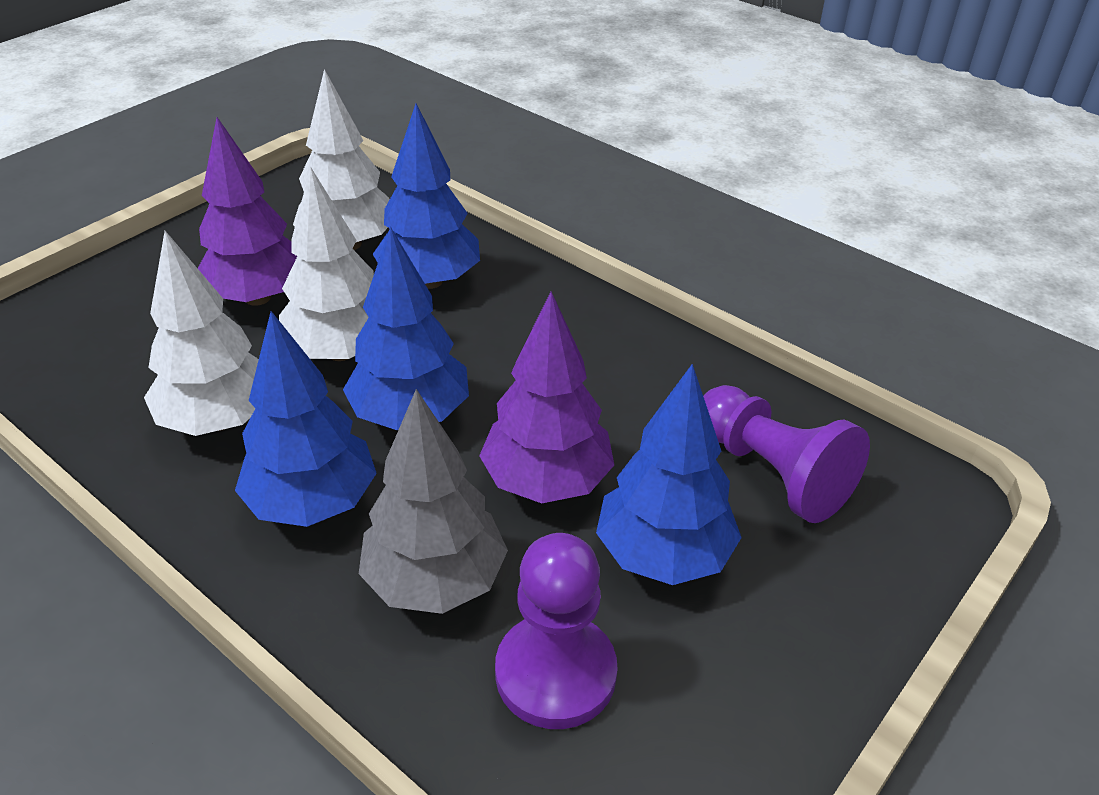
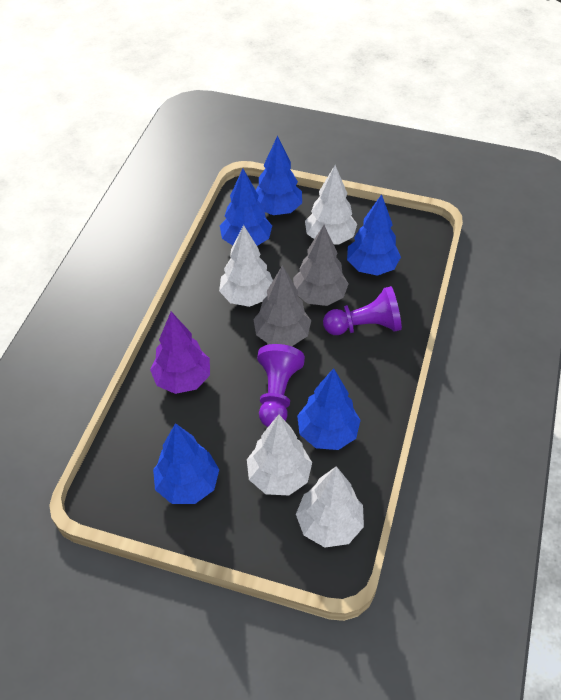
blue tree: 4 -> 5
grey tree: 1 -> 2
purple tree: 2 -> 1
white tree: 3 -> 4

